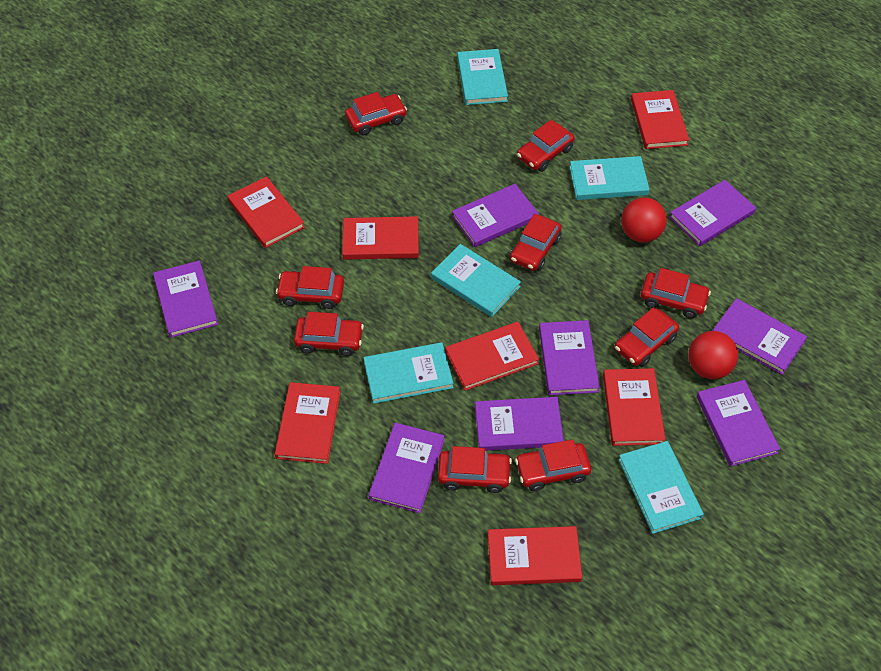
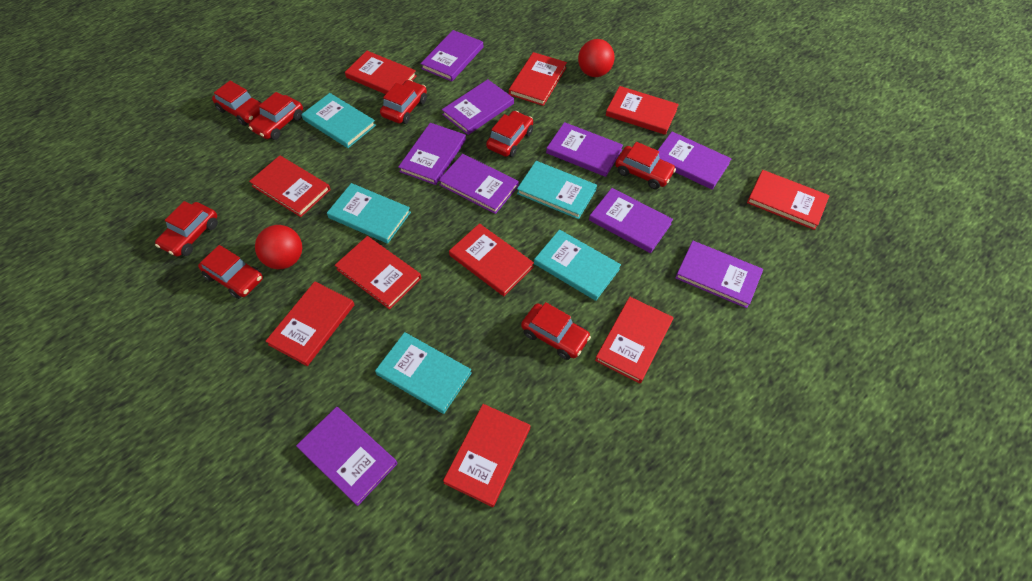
purple book: 8 -> 9
red book: 7 -> 10
red car: 9 -> 8

